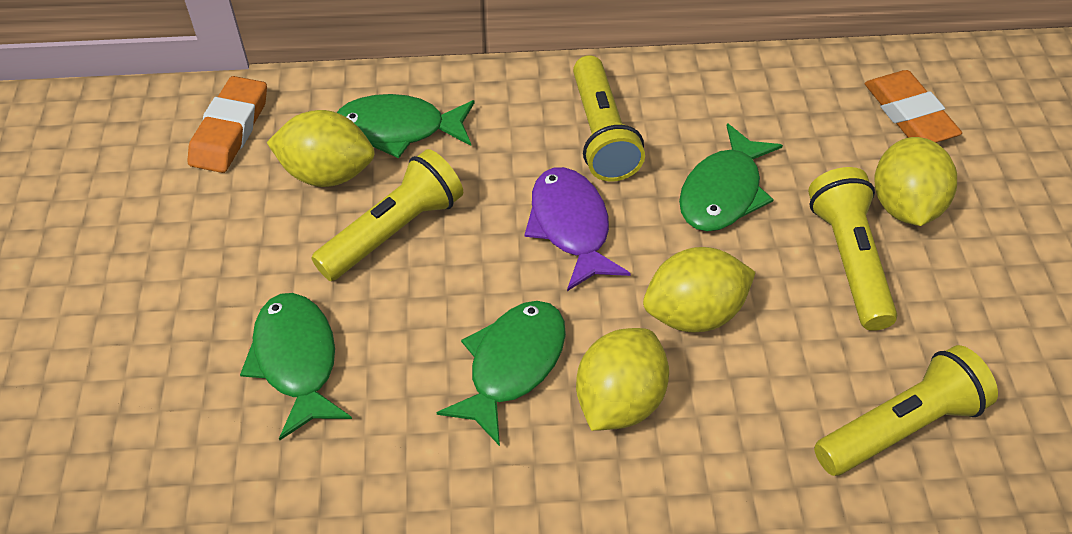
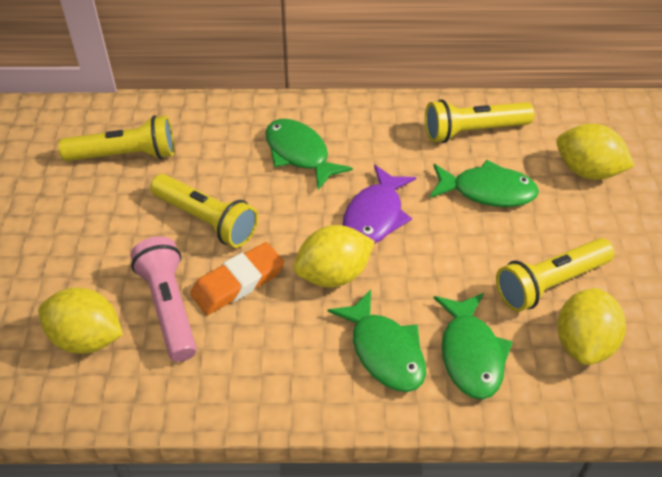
orange eraser: 2 -> 1
pink flashlight: 0 -> 1

